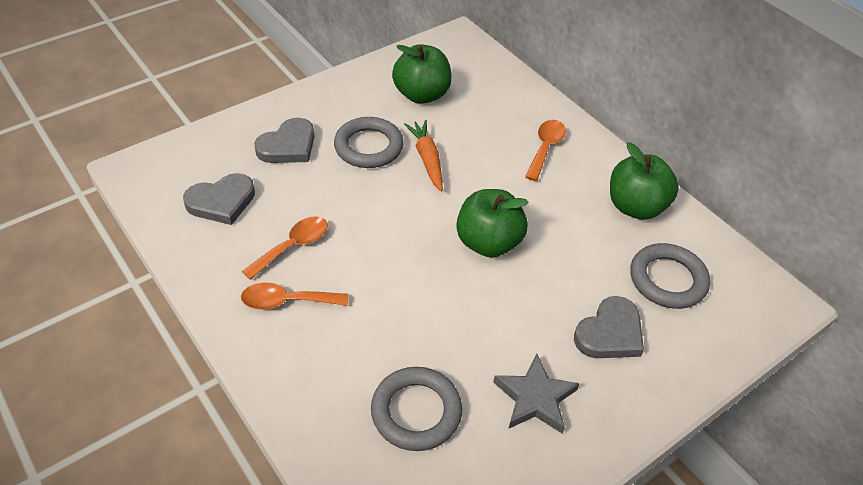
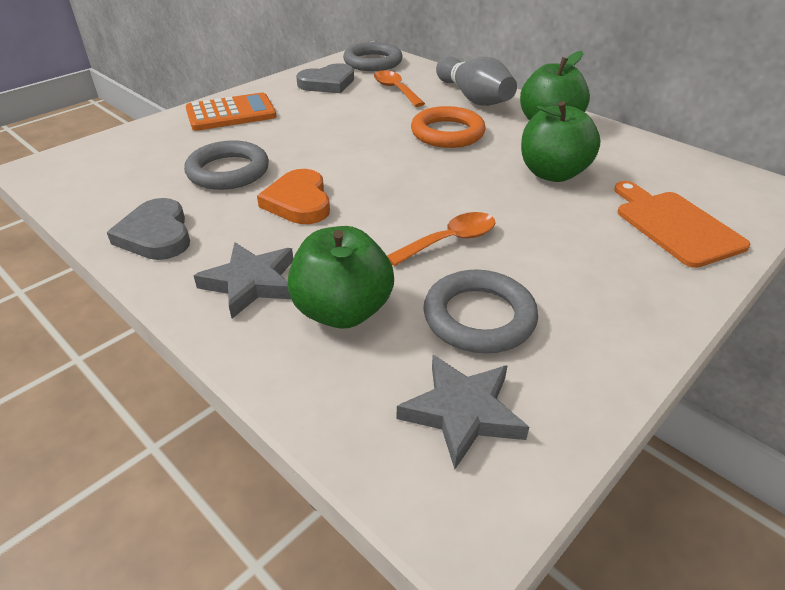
grey bowling pin: 0 -> 1
grey heart: 3 -> 2
grey star: 1 -> 2
orange calculator: 0 -> 1
orange carrot: 1 -> 0
orange cutting board: 0 -> 1
orange heart: 0 -> 1
orange ring: 0 -> 1
orange spoon: 3 -> 2

